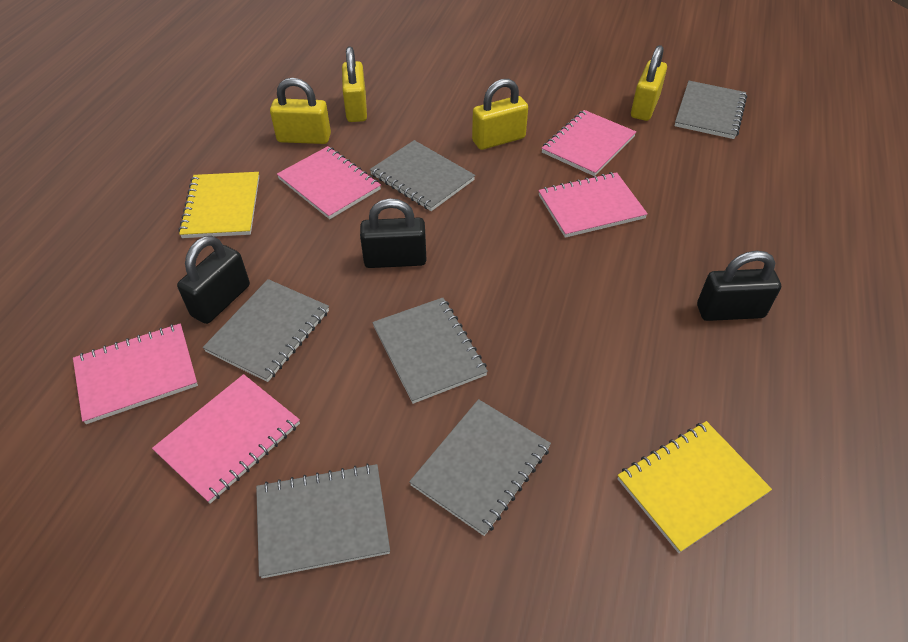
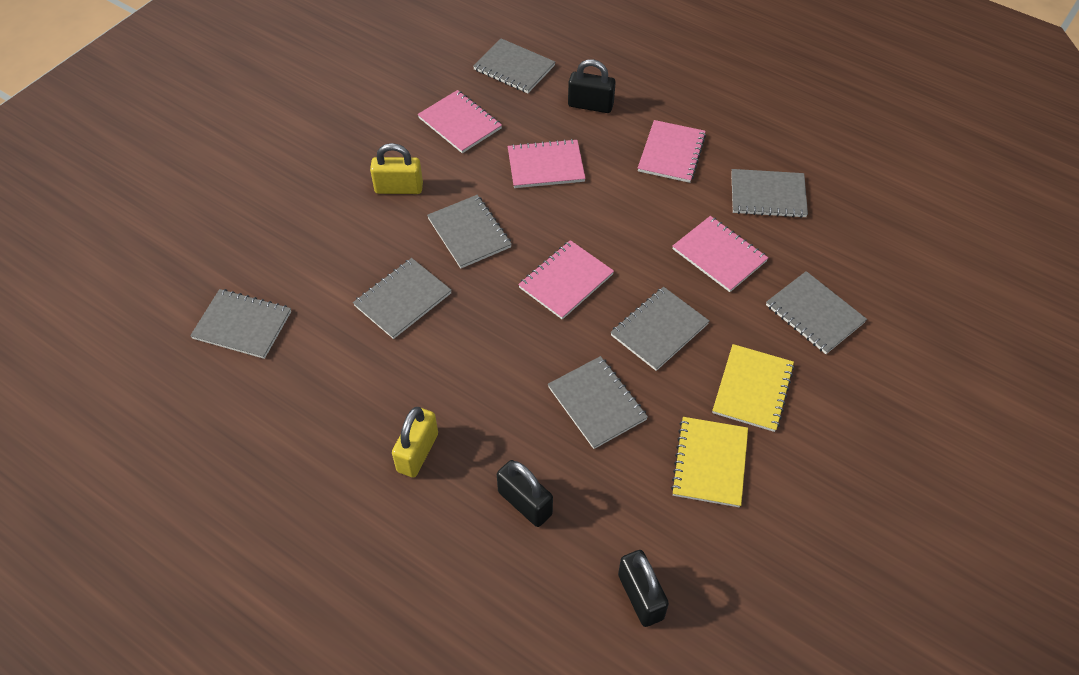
grey notebook: 6 -> 8
yellow padlock: 4 -> 2

